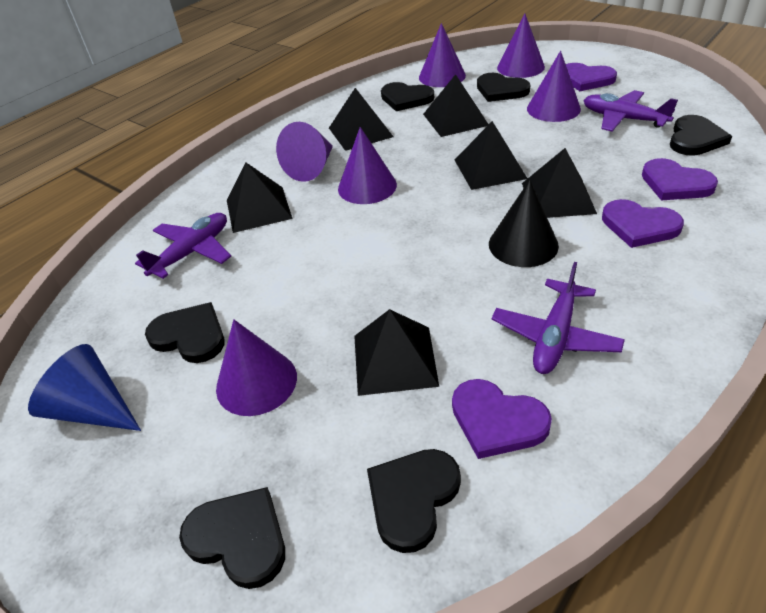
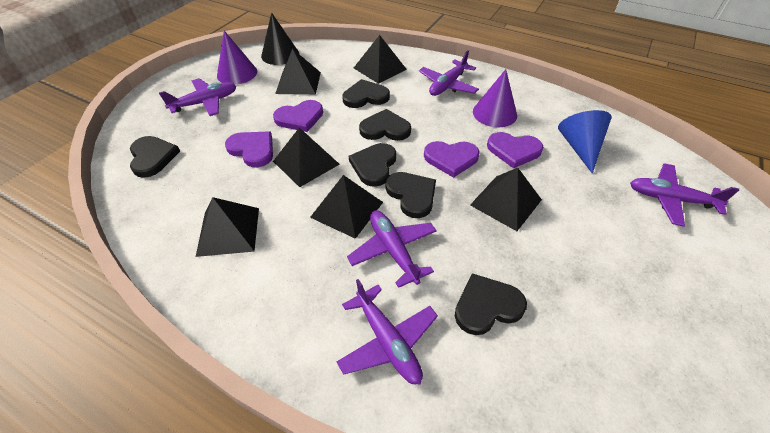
purple cone: 6 -> 2
purple plane: 3 -> 5

